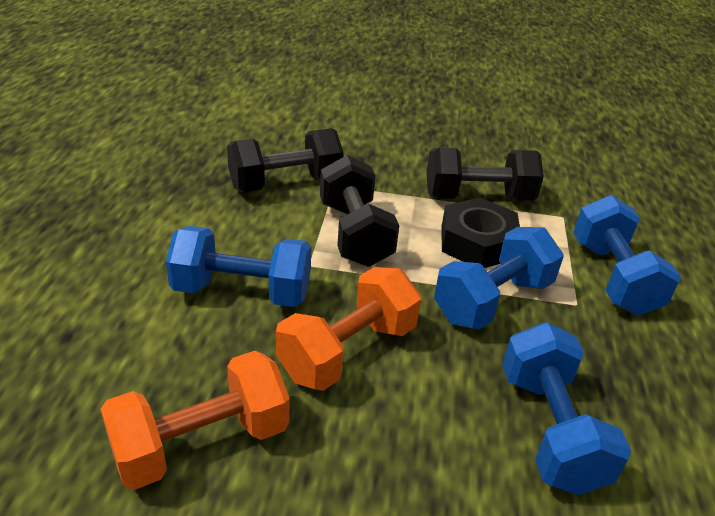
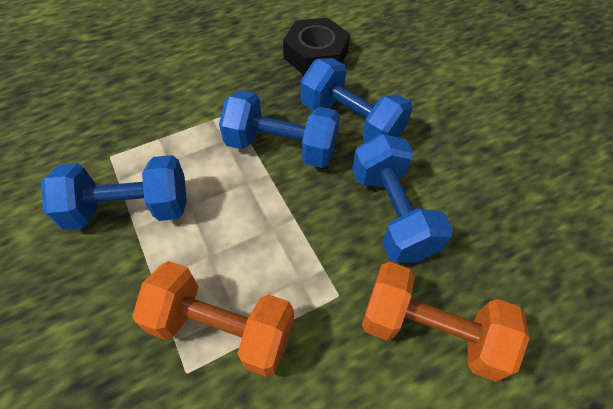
black dumbbell: 3 -> 0

